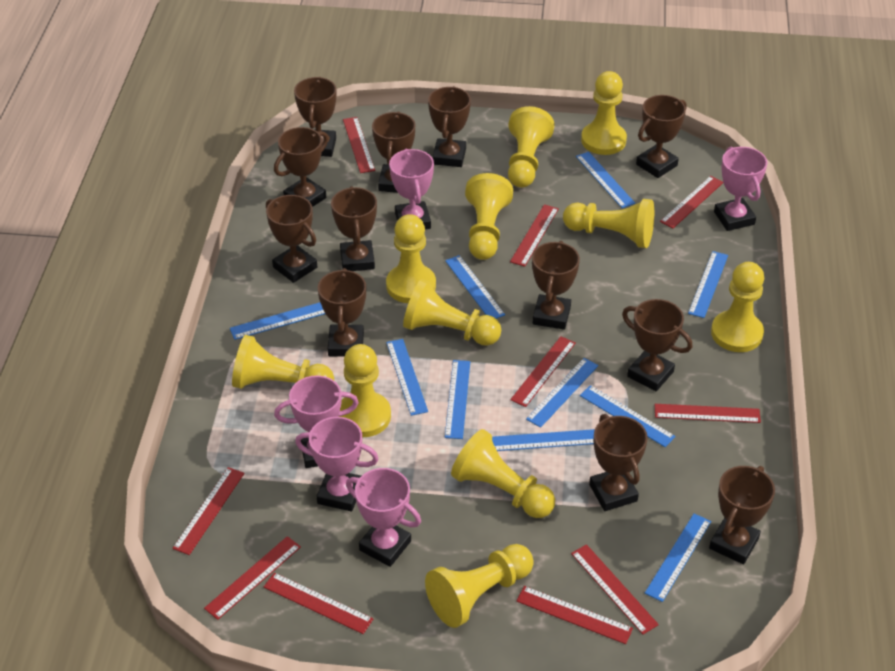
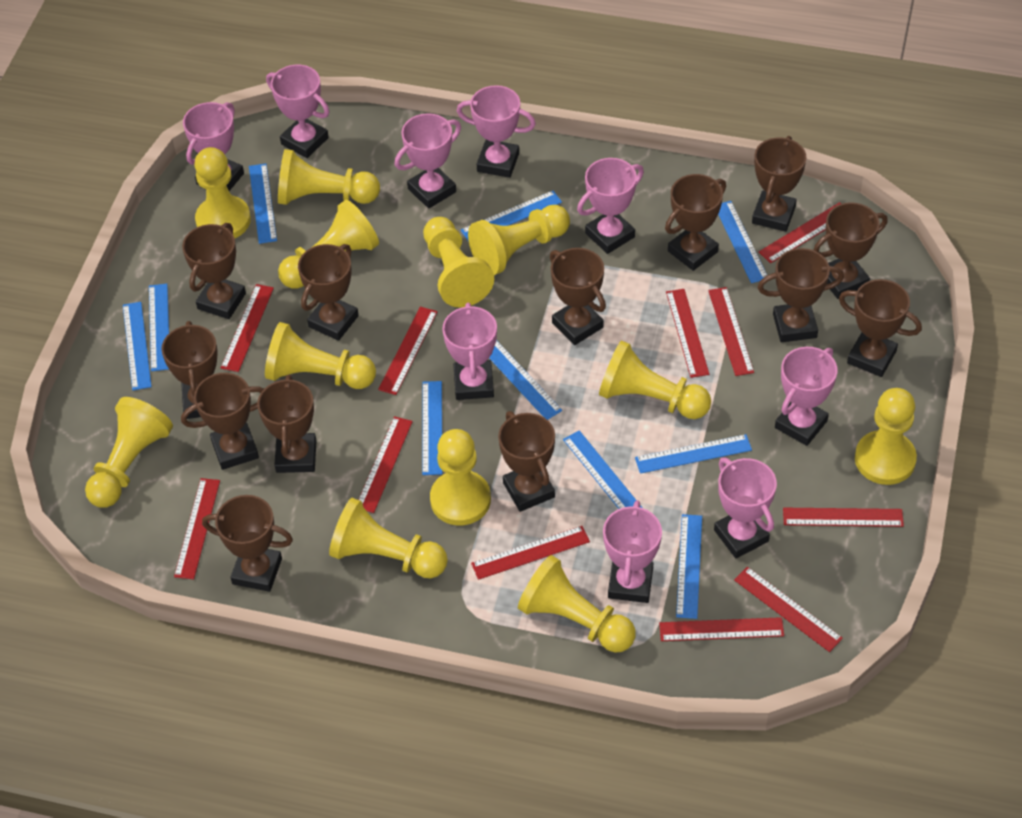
brown trophy: 12 -> 13
pink trophy: 5 -> 9
red ruler: 10 -> 11
yellow pawn: 11 -> 12

